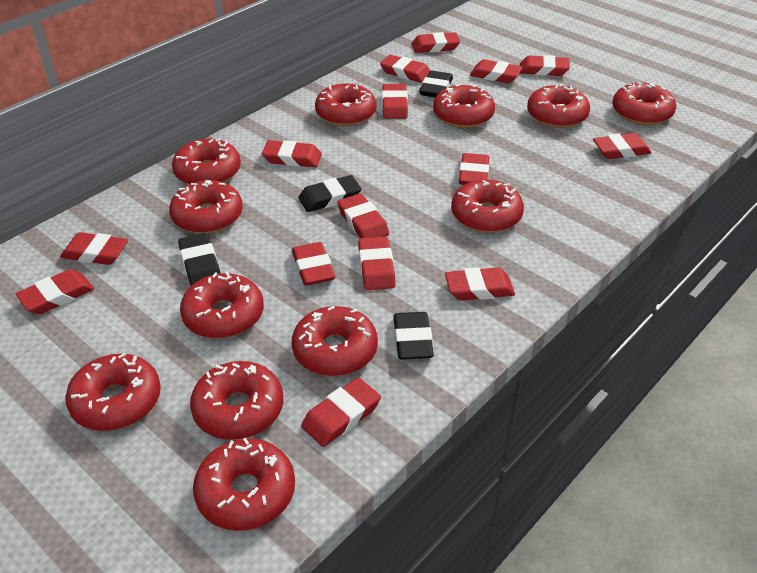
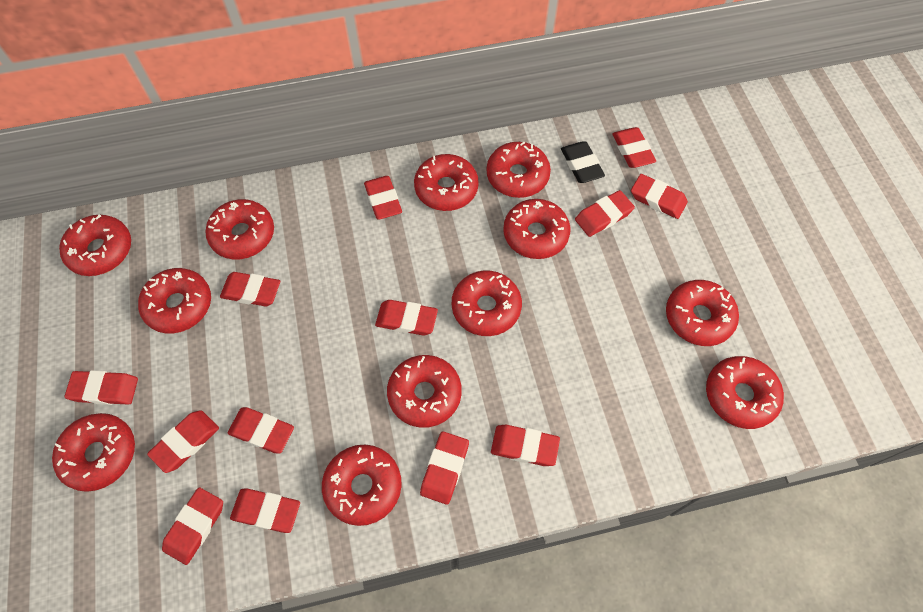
black eraser: 4 -> 1
red eraser: 15 -> 13

